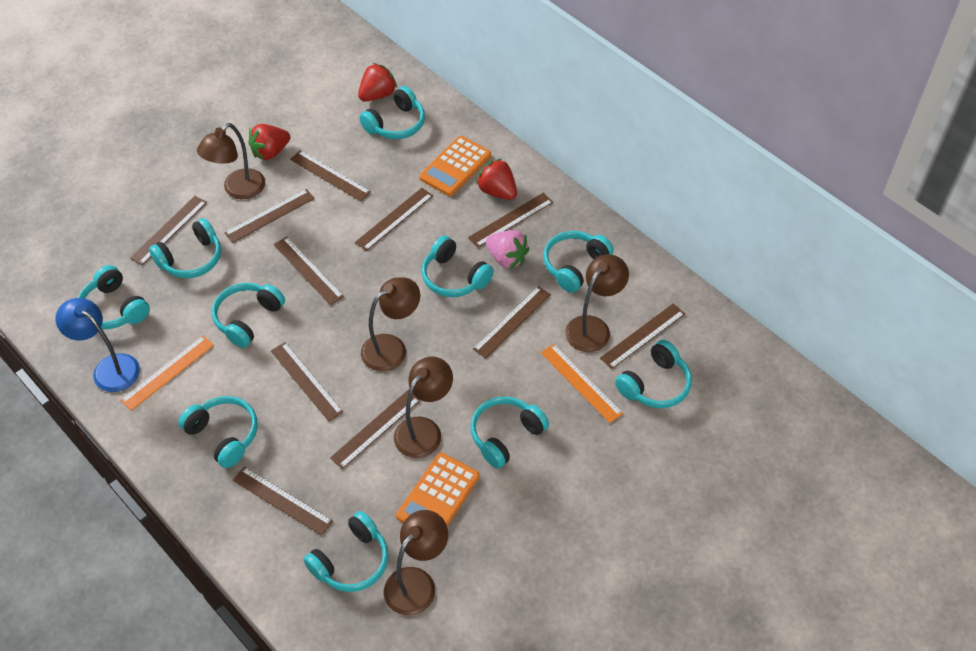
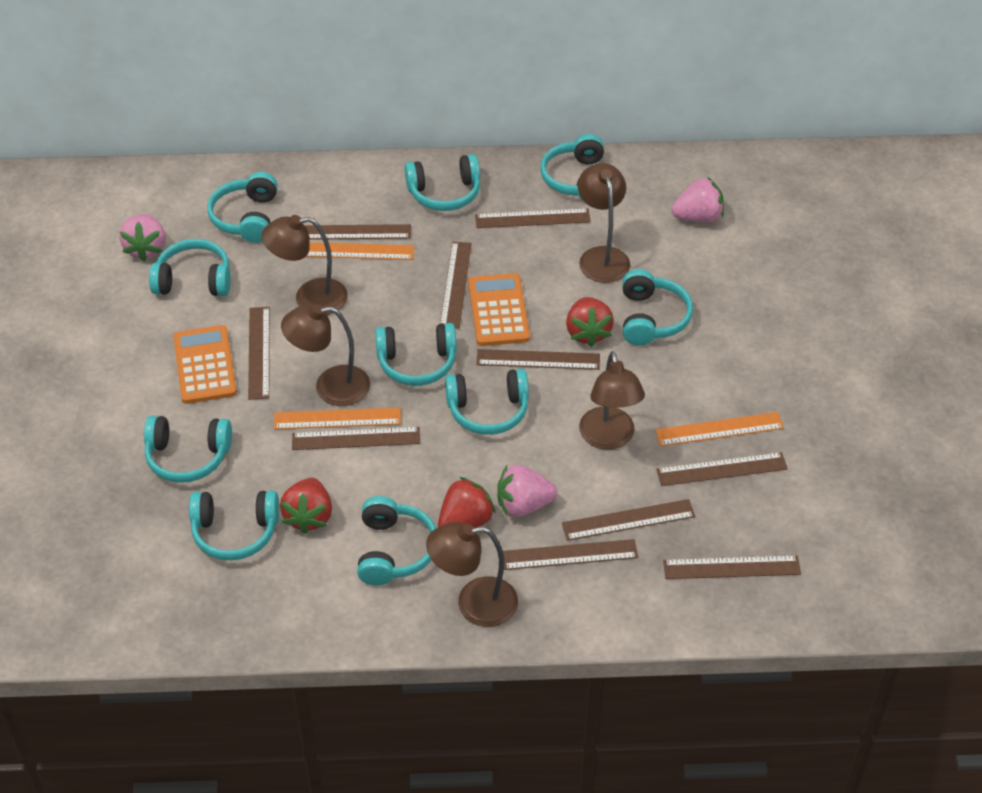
blue lamp: 1 -> 0
brown ruler: 11 -> 10
orange ruler: 2 -> 3
pink strawberry: 1 -> 3

